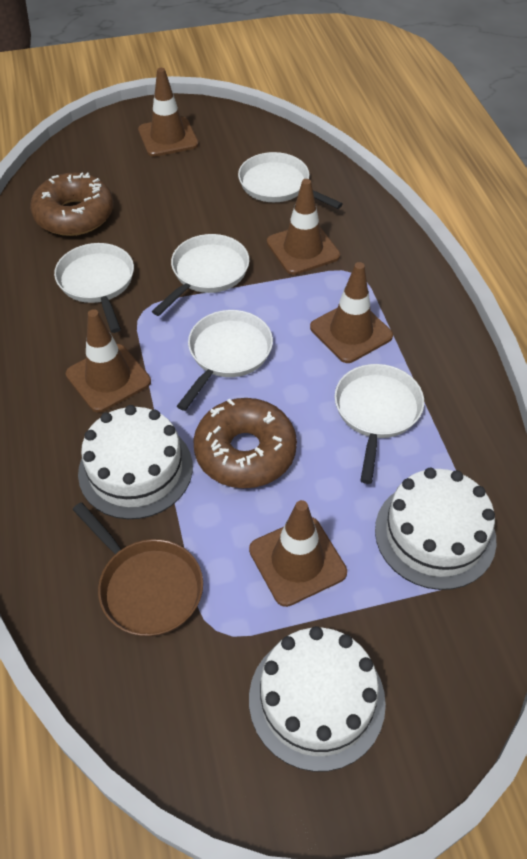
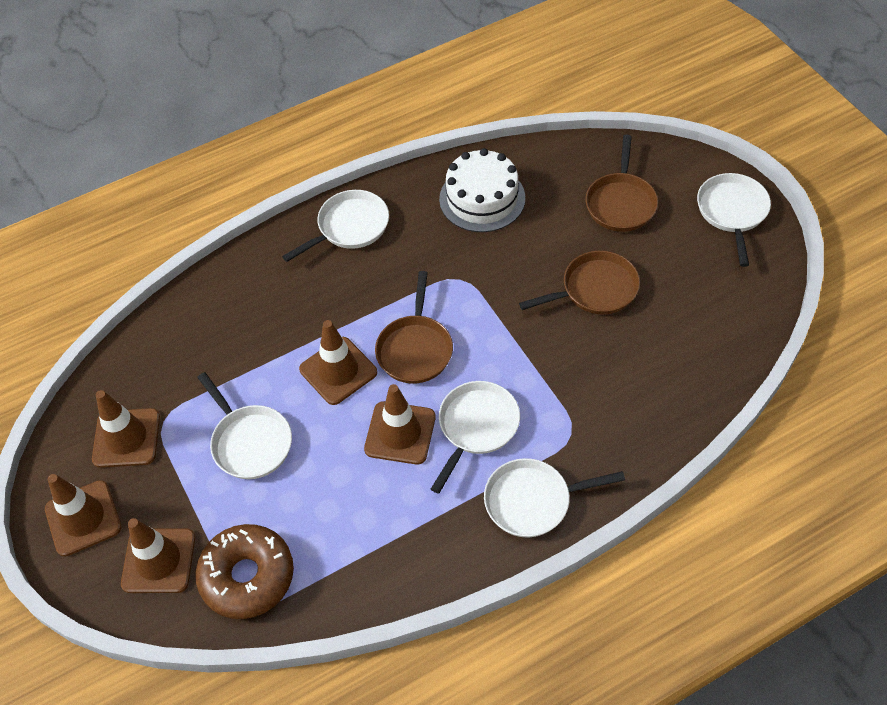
brown donut: 2 -> 1
brown pan: 1 -> 3
white cake: 3 -> 1

